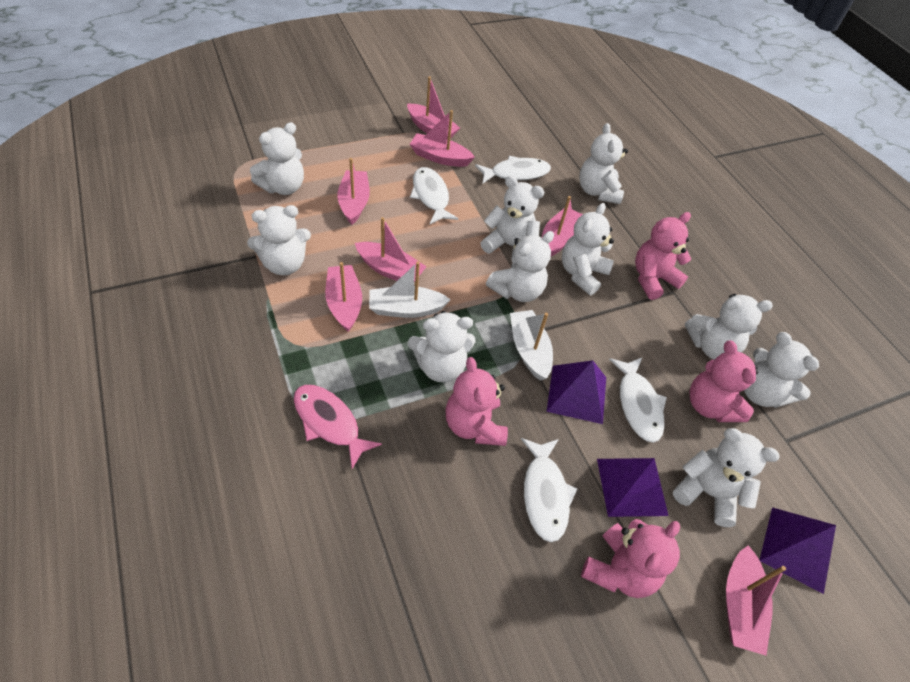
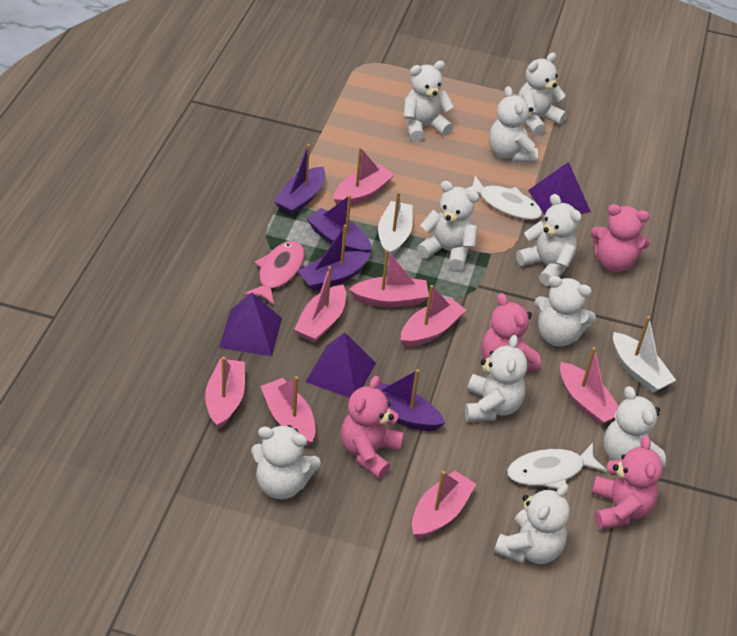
pink boat: 7 -> 8
purple boat: 0 -> 4
white fish: 4 -> 2

